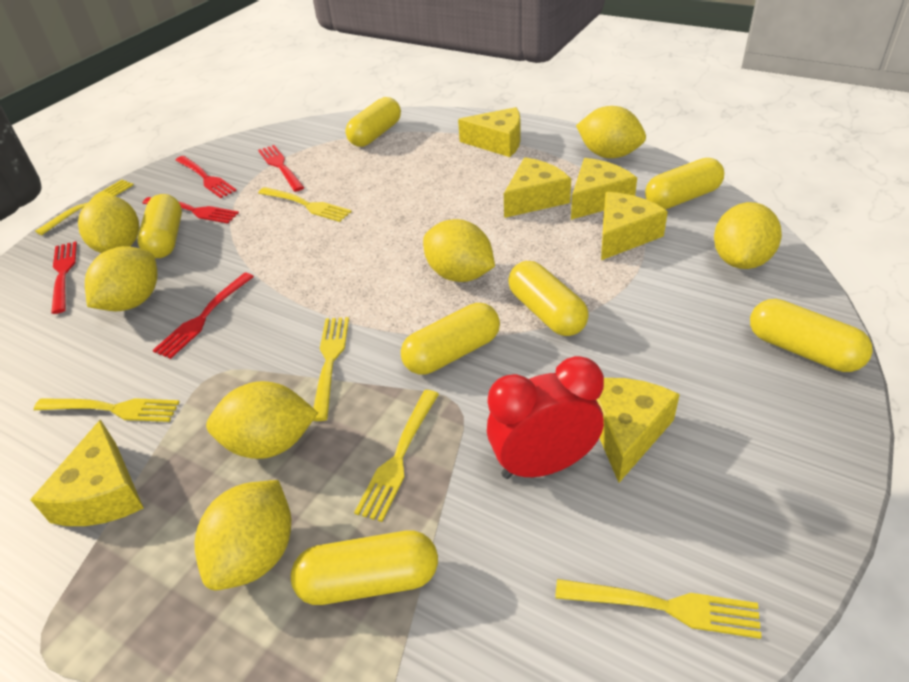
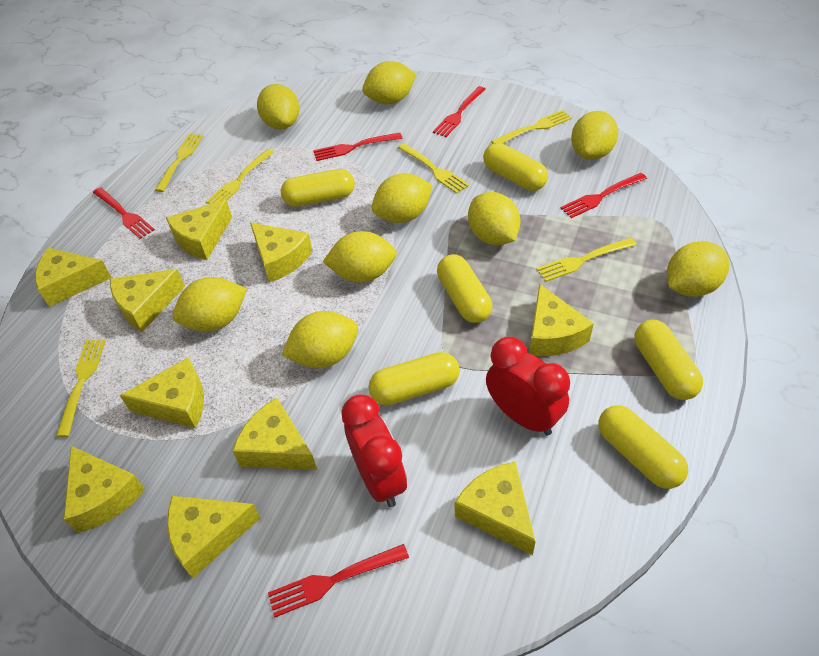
red clock: 1 -> 2
yellow capsule: 7 -> 6
yellow cheese: 6 -> 10
yellow lemon: 7 -> 9

